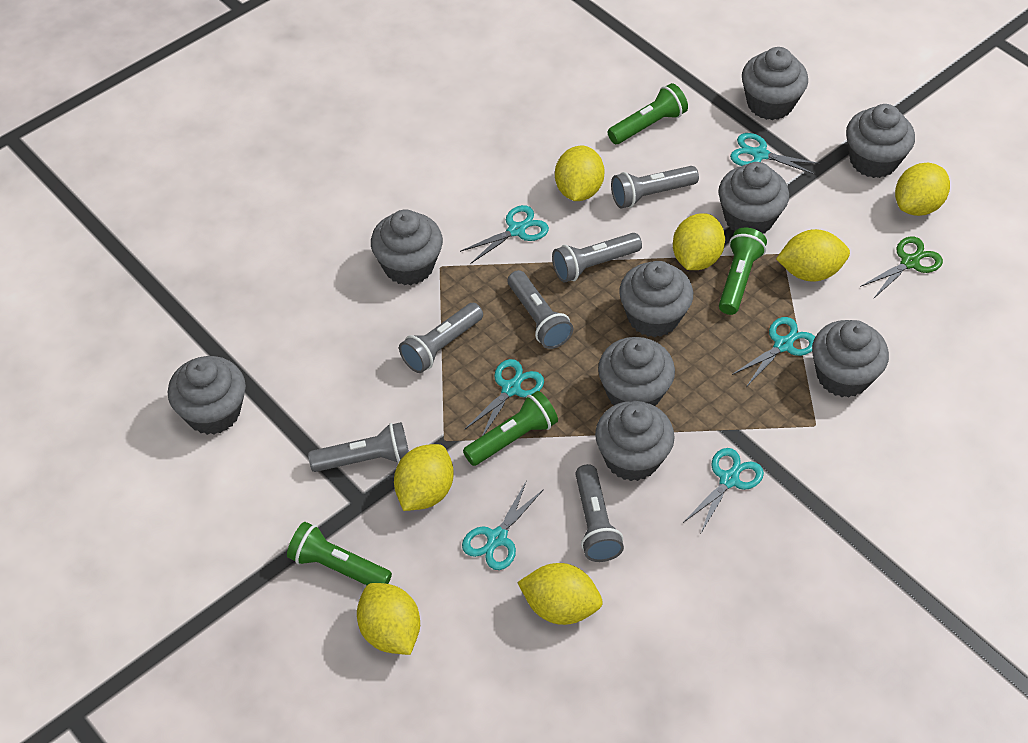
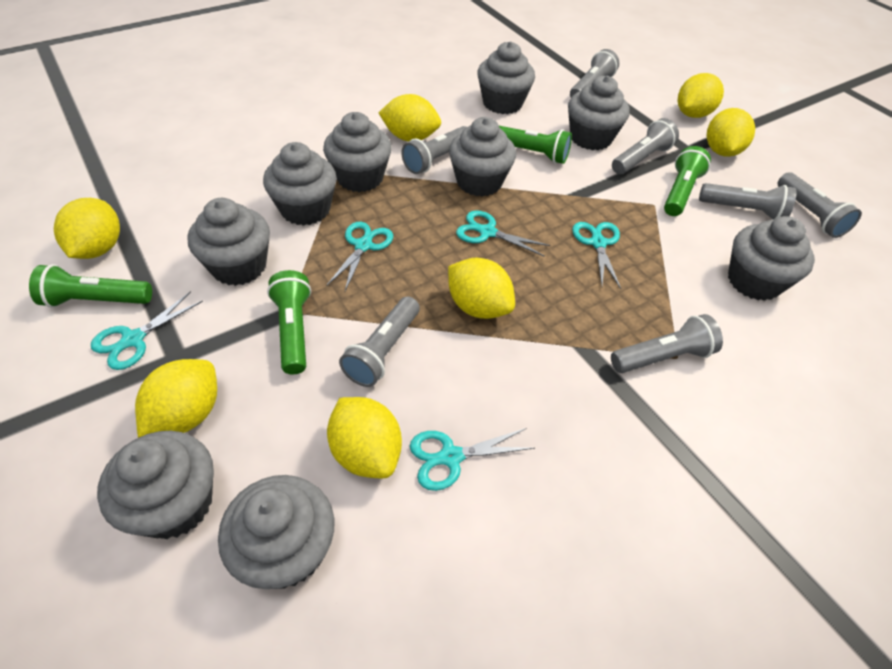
green scissors: 1 -> 0
grey flashlight: 6 -> 7
turquoise scissors: 6 -> 5

